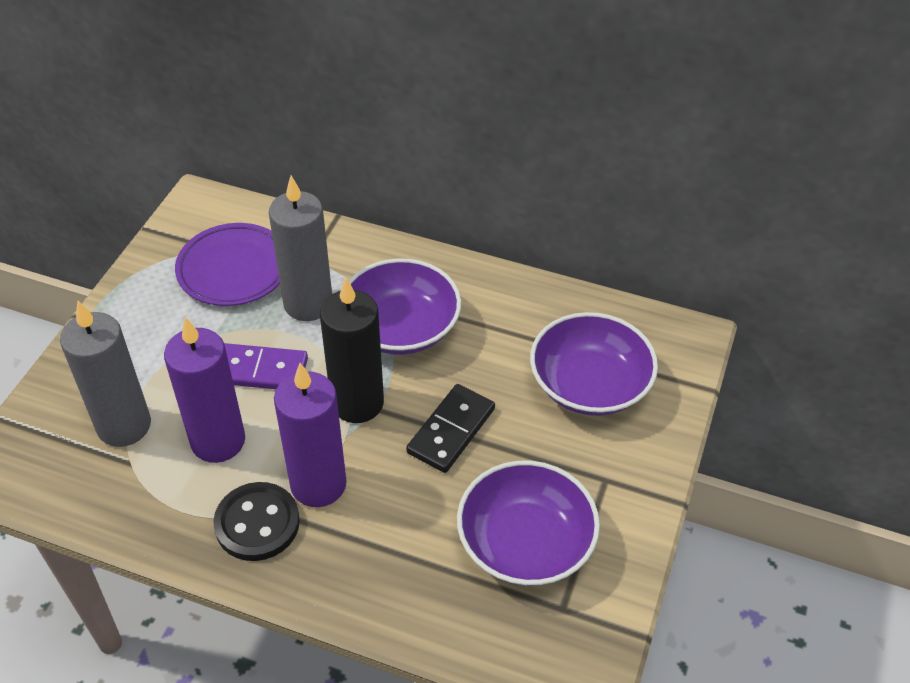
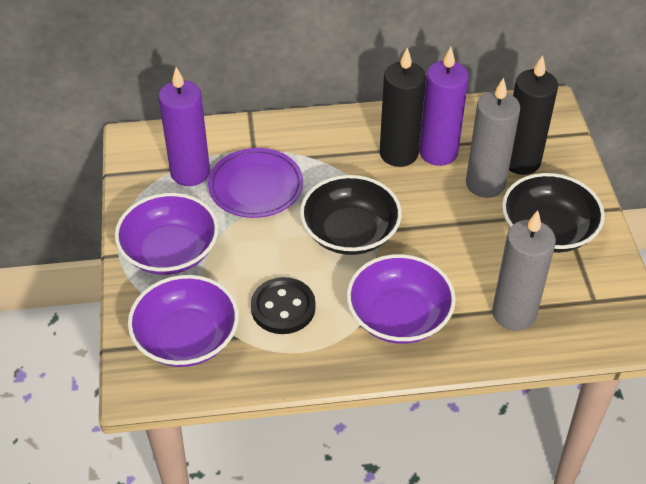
black bowl: 0 -> 2
black candle: 1 -> 2
black domino: 1 -> 0
purple domino: 1 -> 0

